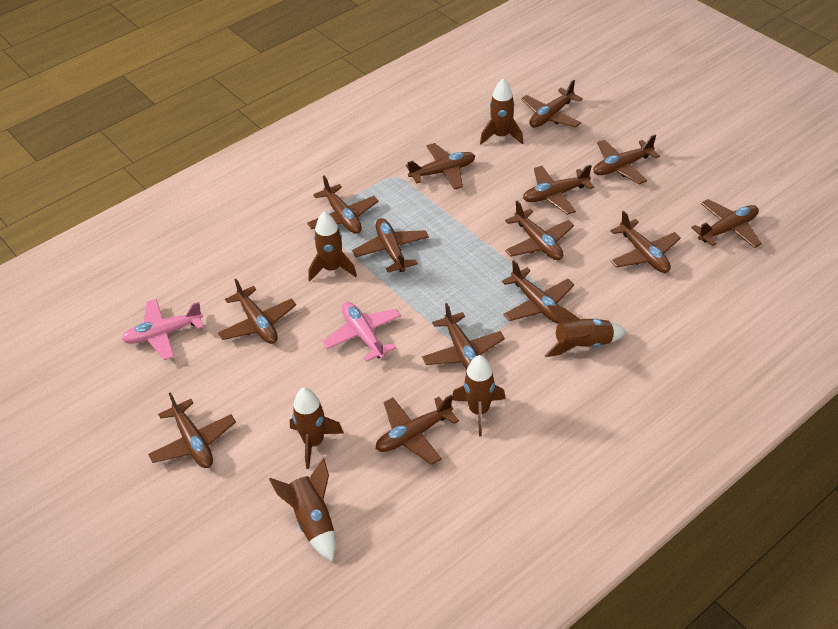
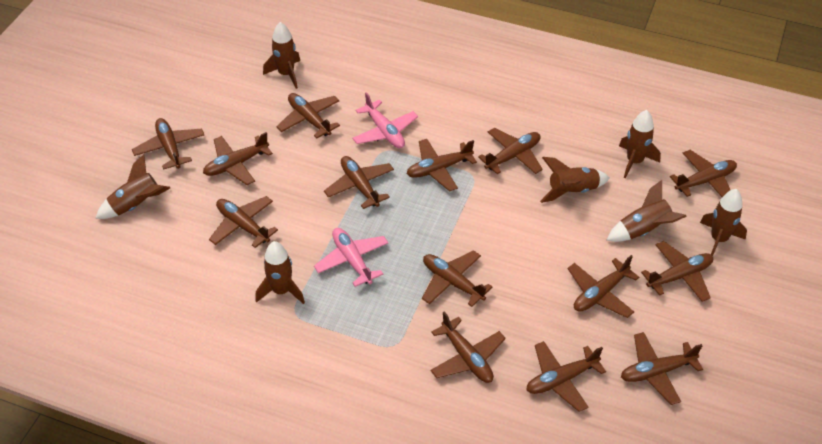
brown rocket: 6 -> 7

